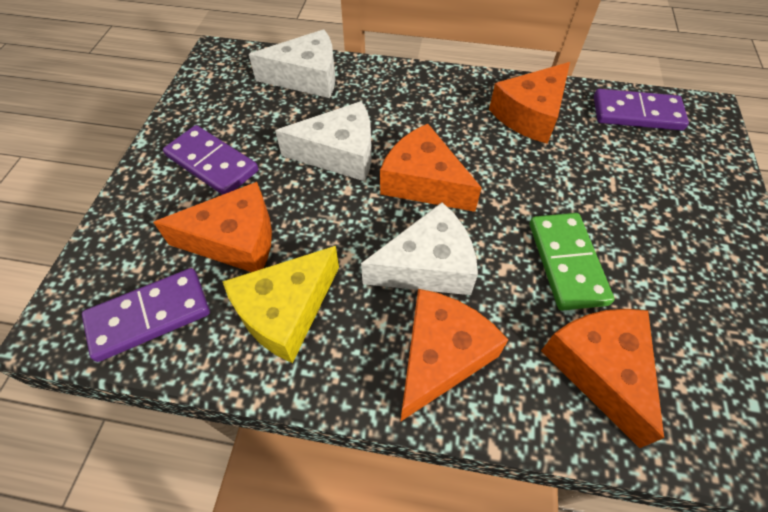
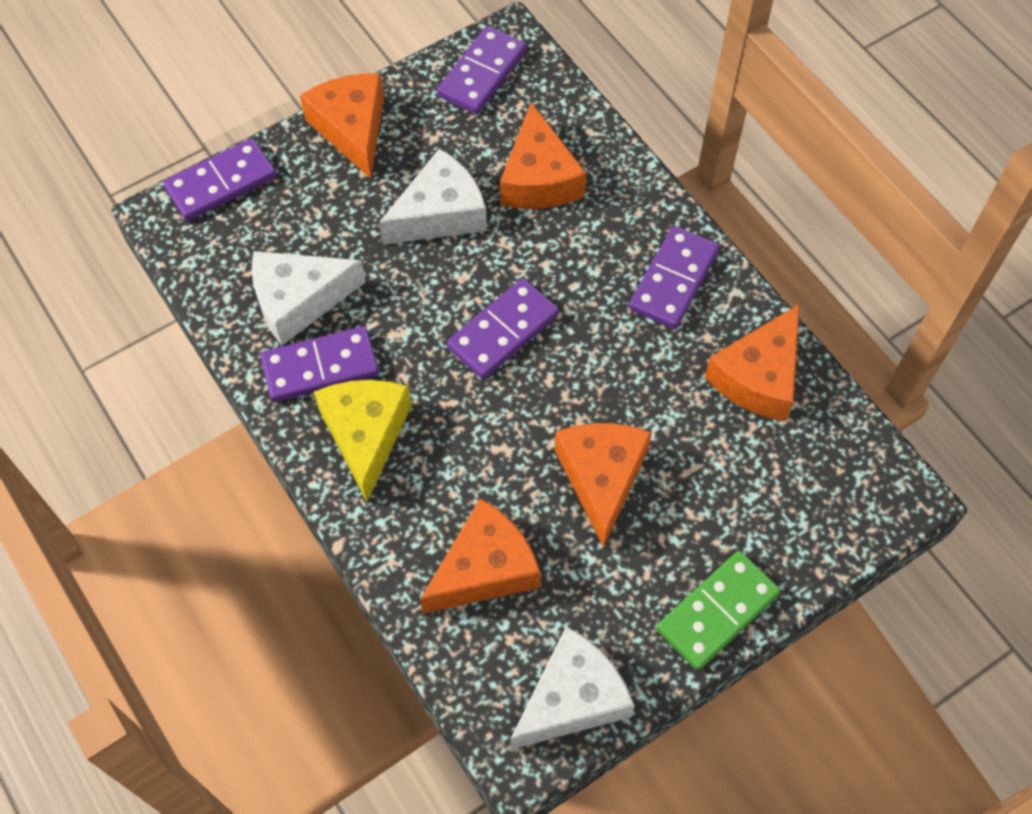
purple domino: 3 -> 5

